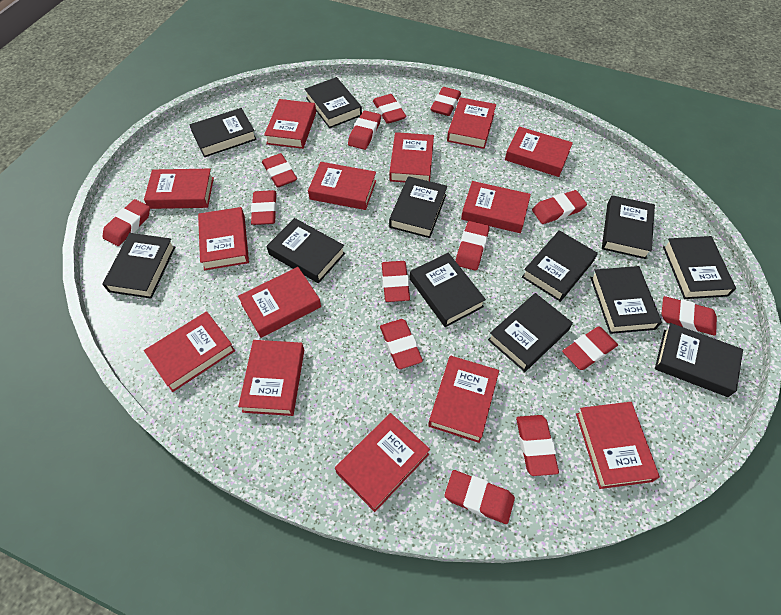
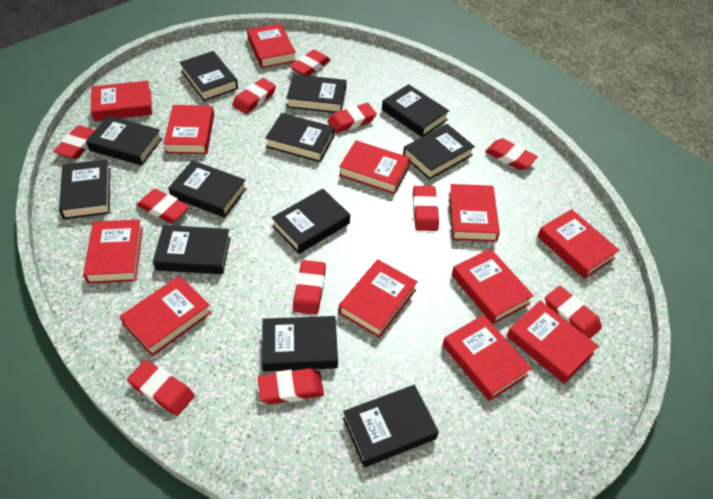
red book: 14 -> 12
red eraser: 14 -> 11

